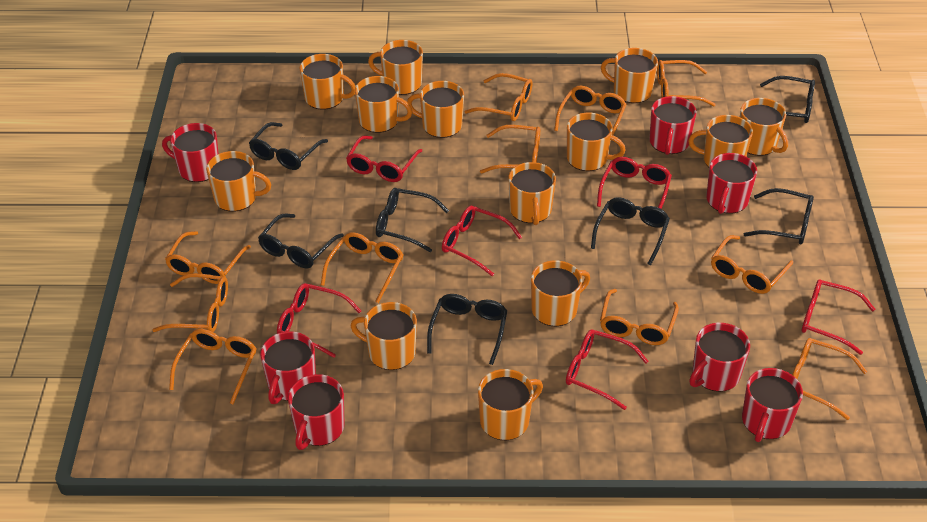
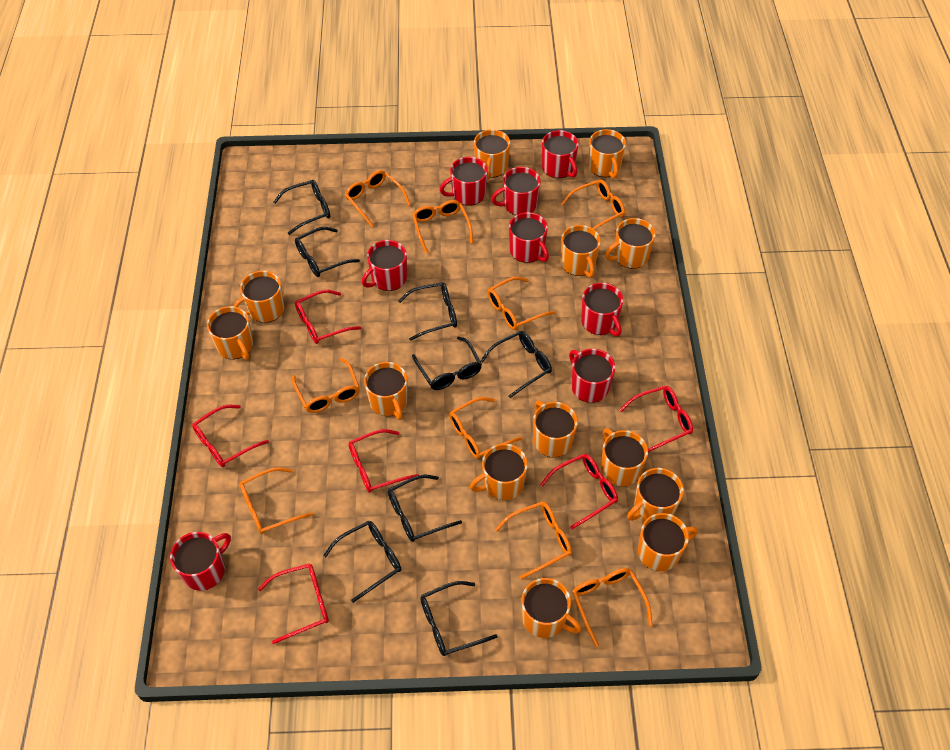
black glasses: 7 -> 8
orange glasses: 11 -> 9
red mug: 7 -> 8

